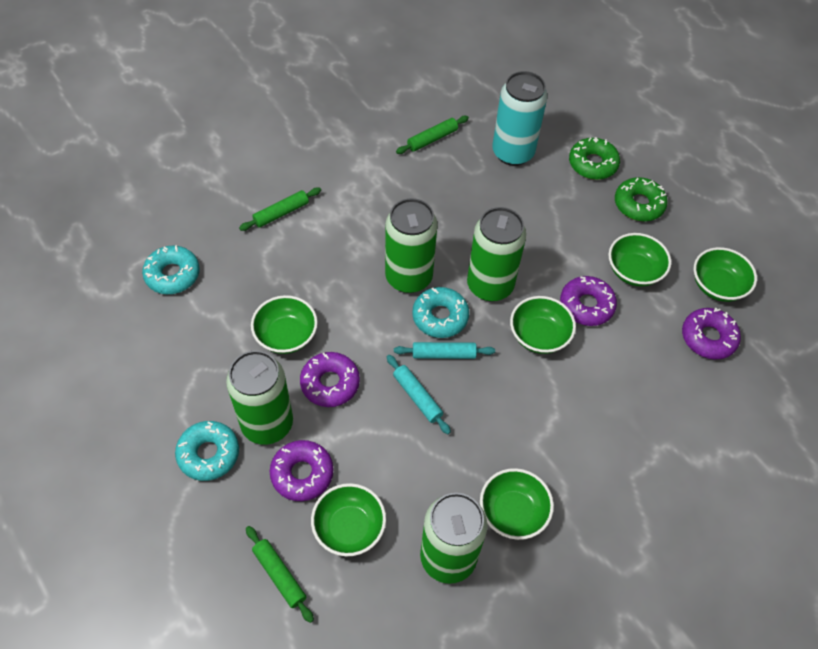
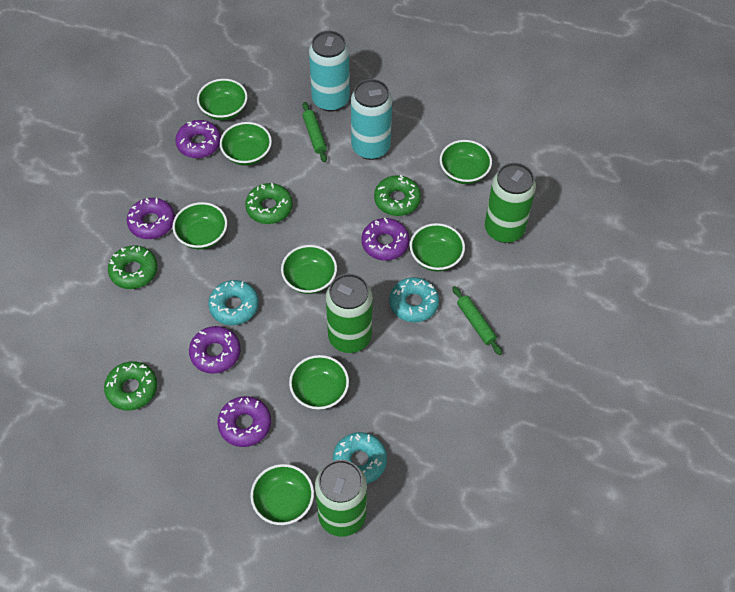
green bowl: 6 -> 8
green can: 4 -> 3
green donut: 2 -> 4
green rolling pin: 3 -> 2
purple donut: 4 -> 5
turquoise can: 1 -> 2
turquoise rolling pin: 2 -> 0

